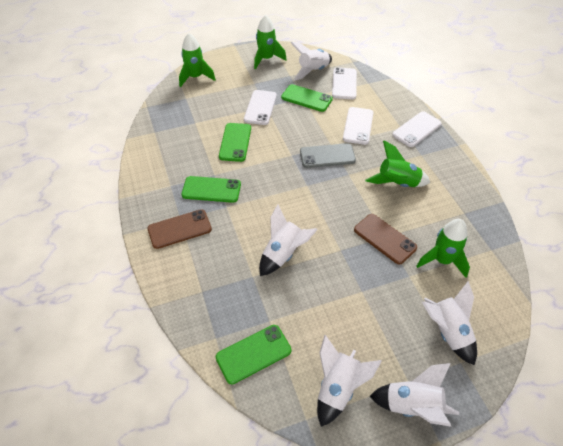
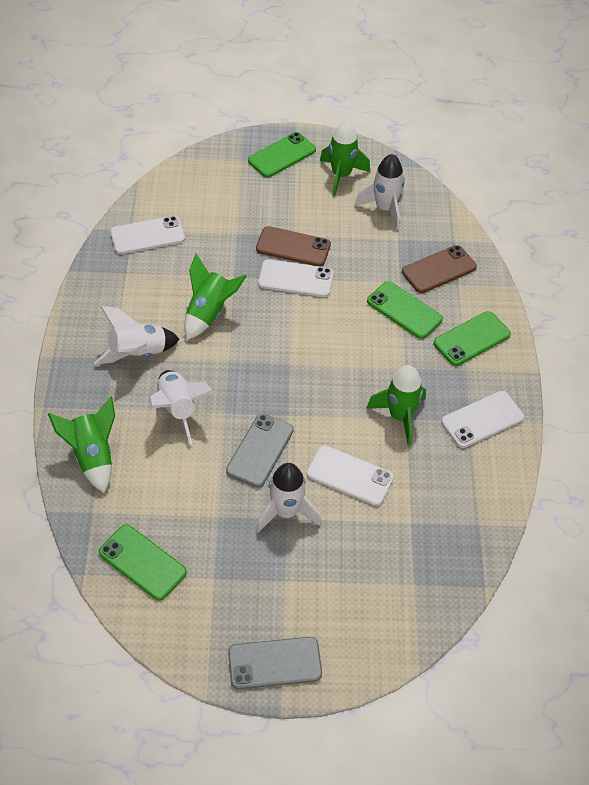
grey phone: 1 -> 2
white rocket: 5 -> 4

